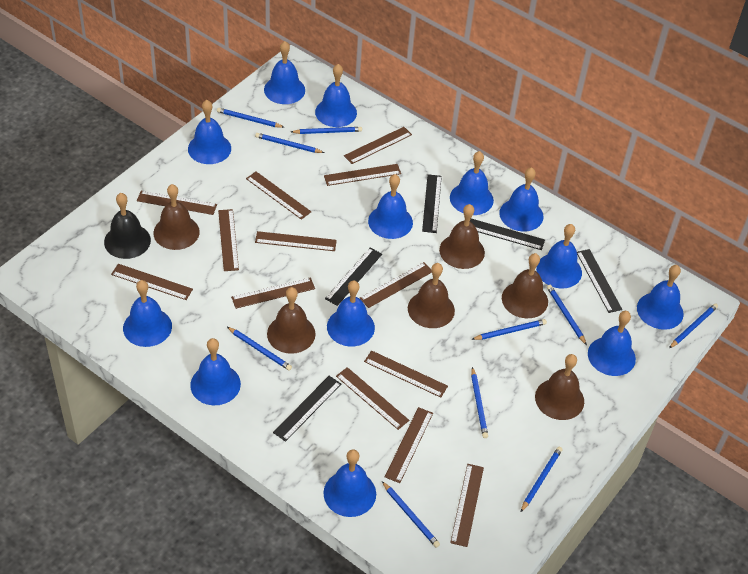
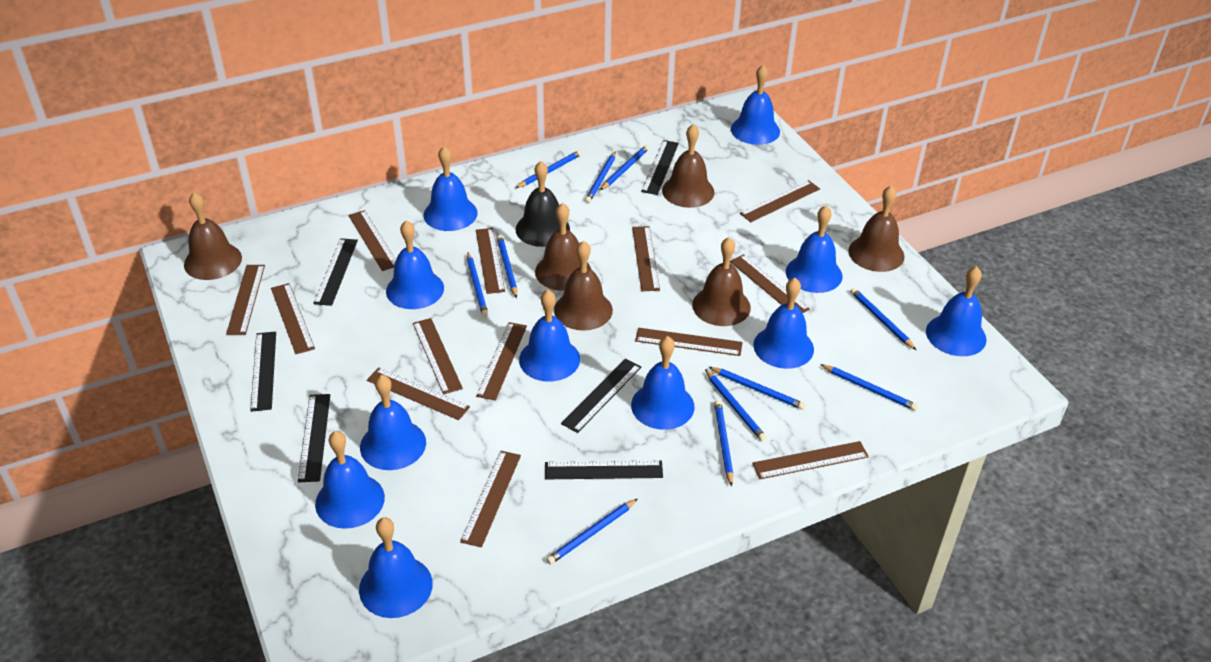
black ruler: 5 -> 6
blue bell: 13 -> 11
blue pencil: 10 -> 11

